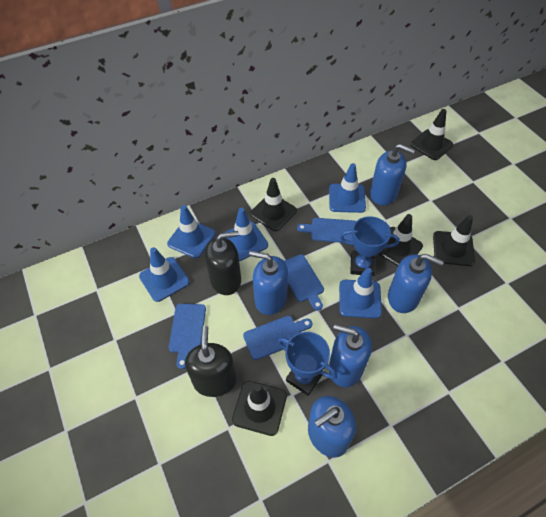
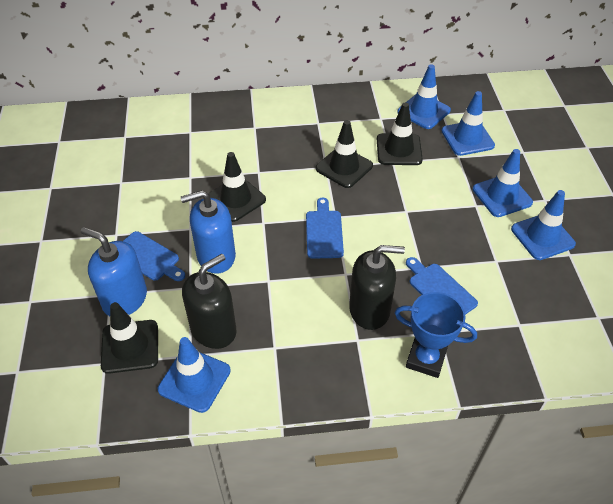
black traffic cone: 5 -> 4
blue cutting board: 4 -> 3
blue soap dispenser: 5 -> 2
blue trophy: 2 -> 1

